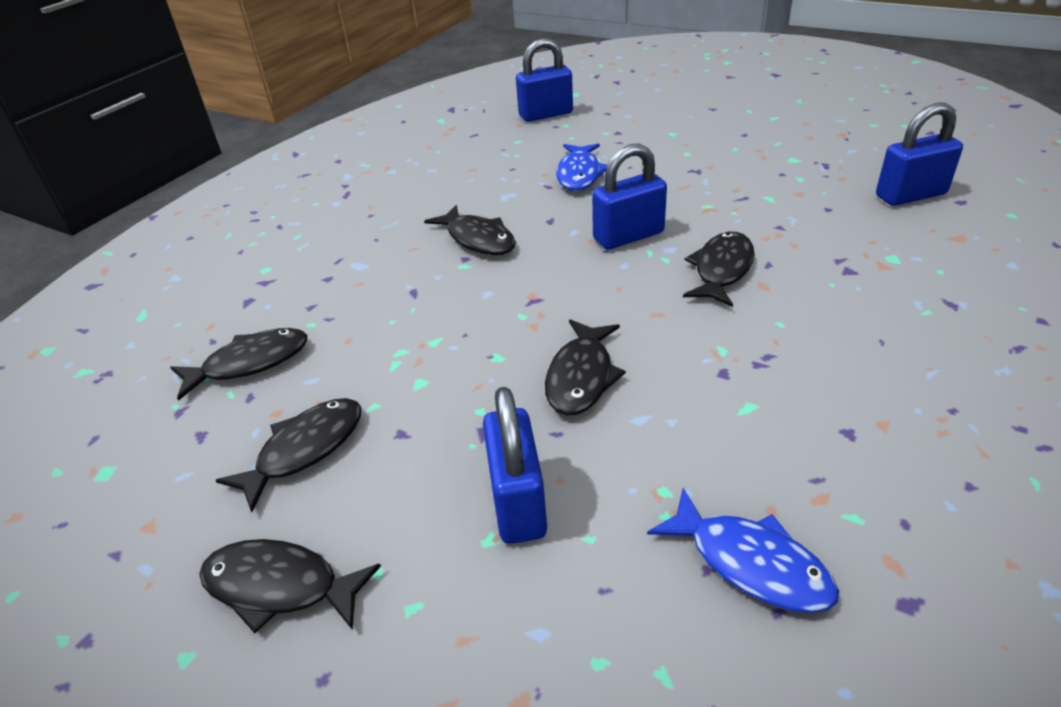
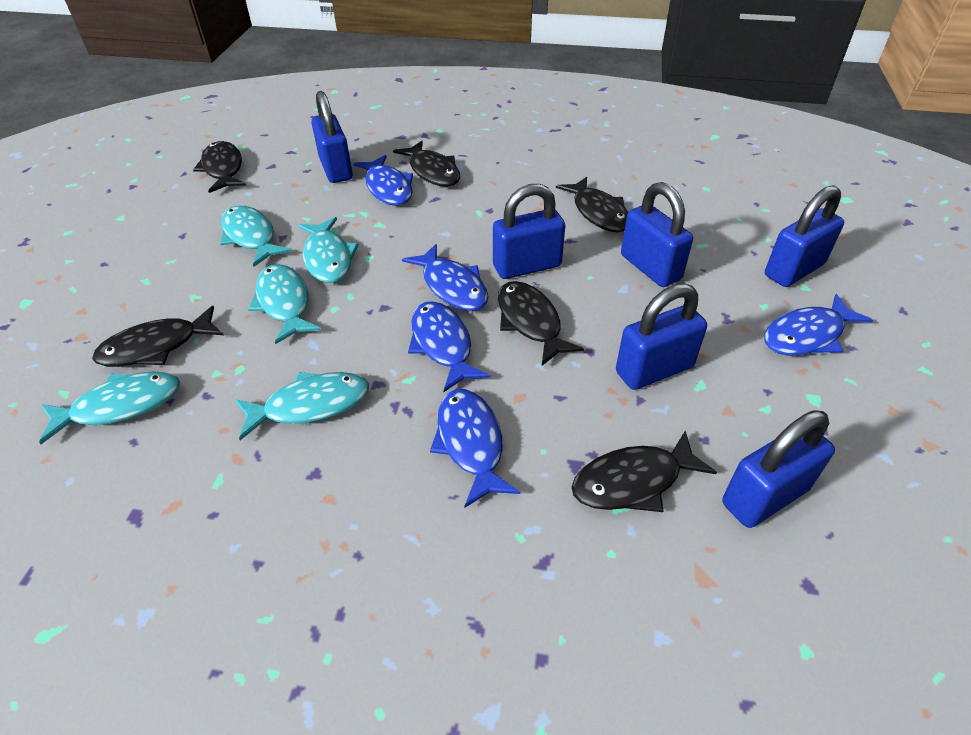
blue fish: 2 -> 5
blue padlock: 4 -> 6
turquoise fish: 0 -> 5

